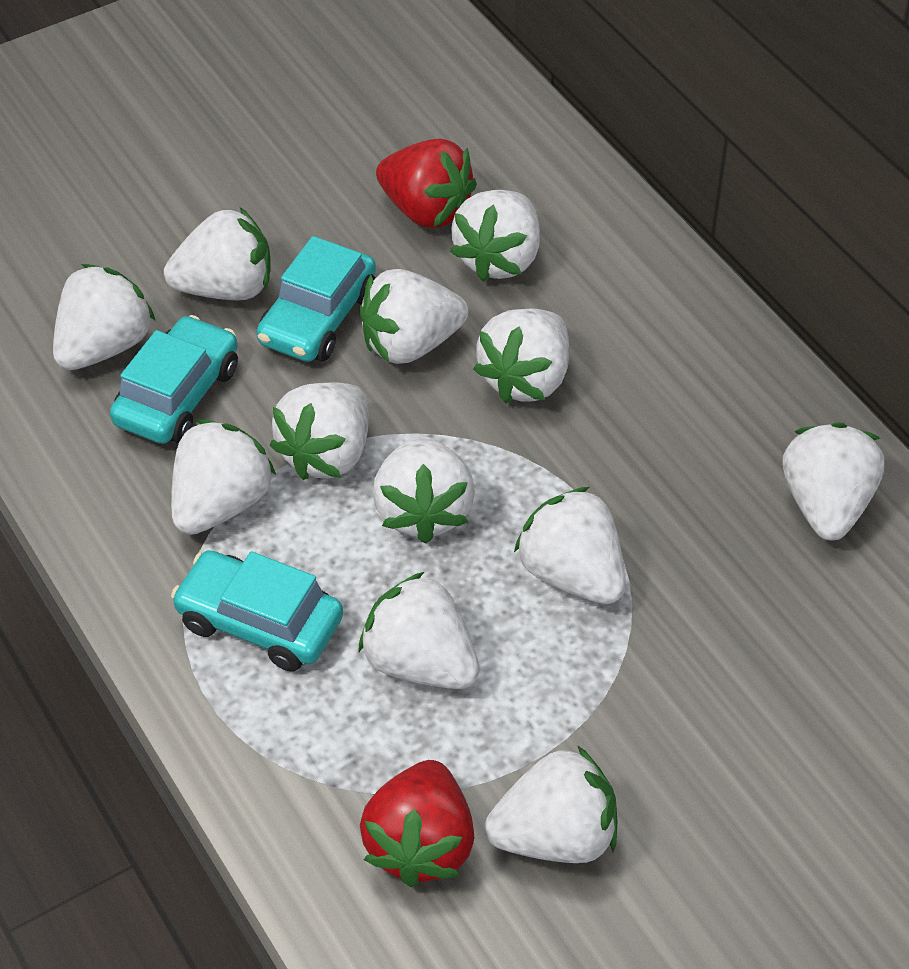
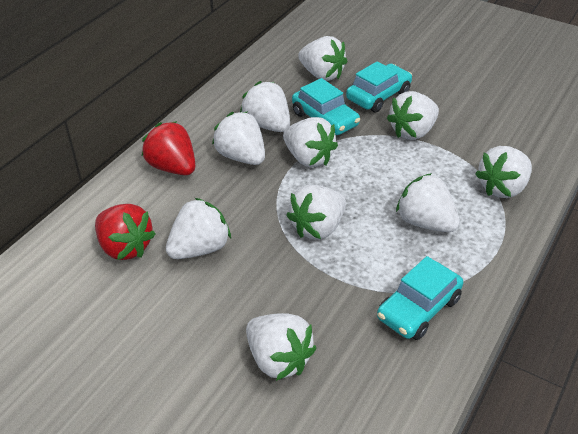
white strawberry: 12 -> 10

